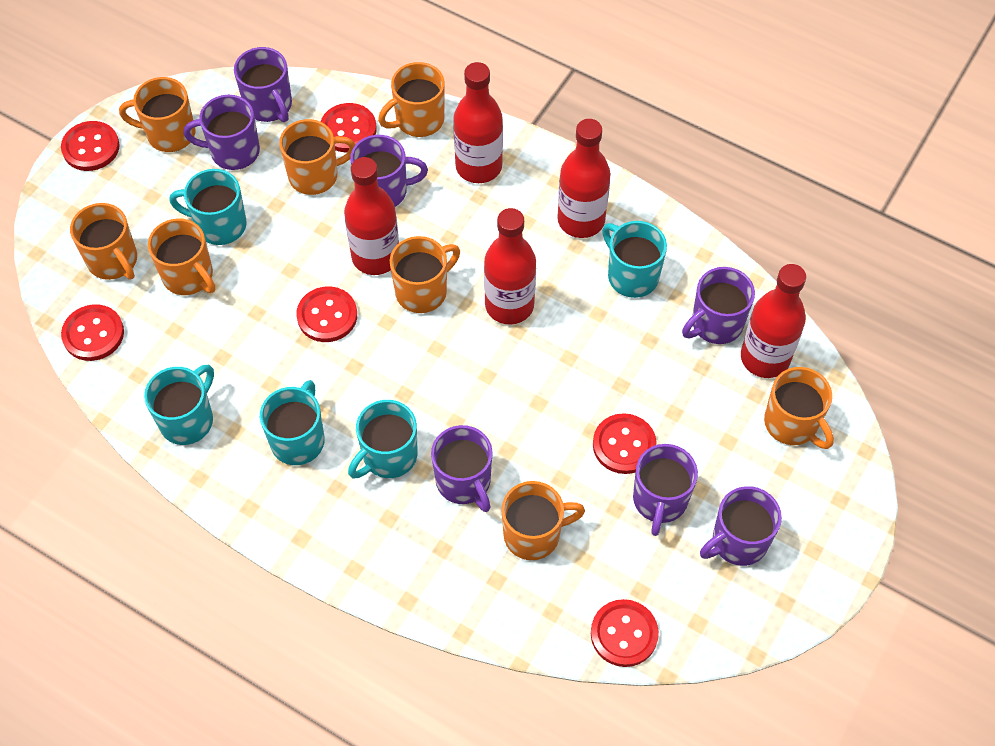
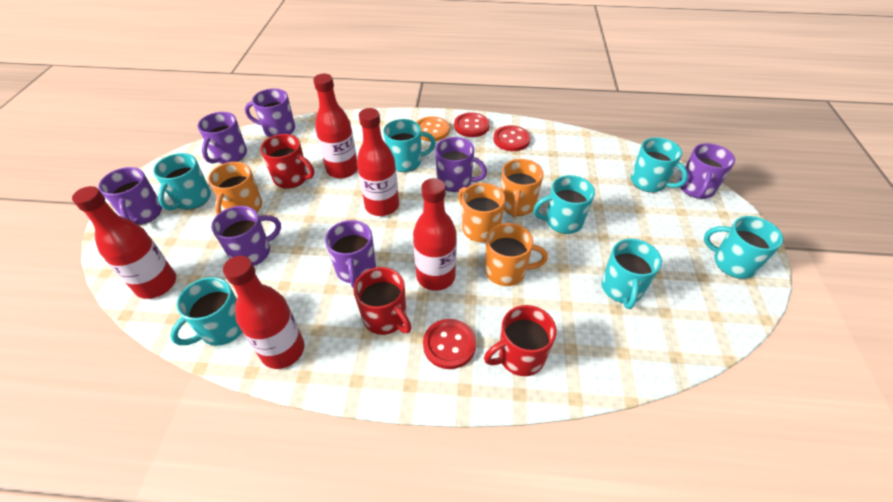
orange button: 0 -> 1
orange mug: 8 -> 4
red button: 6 -> 3
red mug: 0 -> 3
turquoise mug: 5 -> 7

